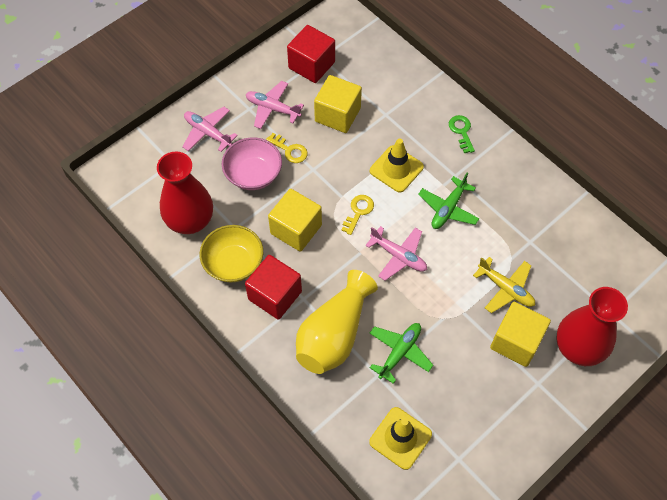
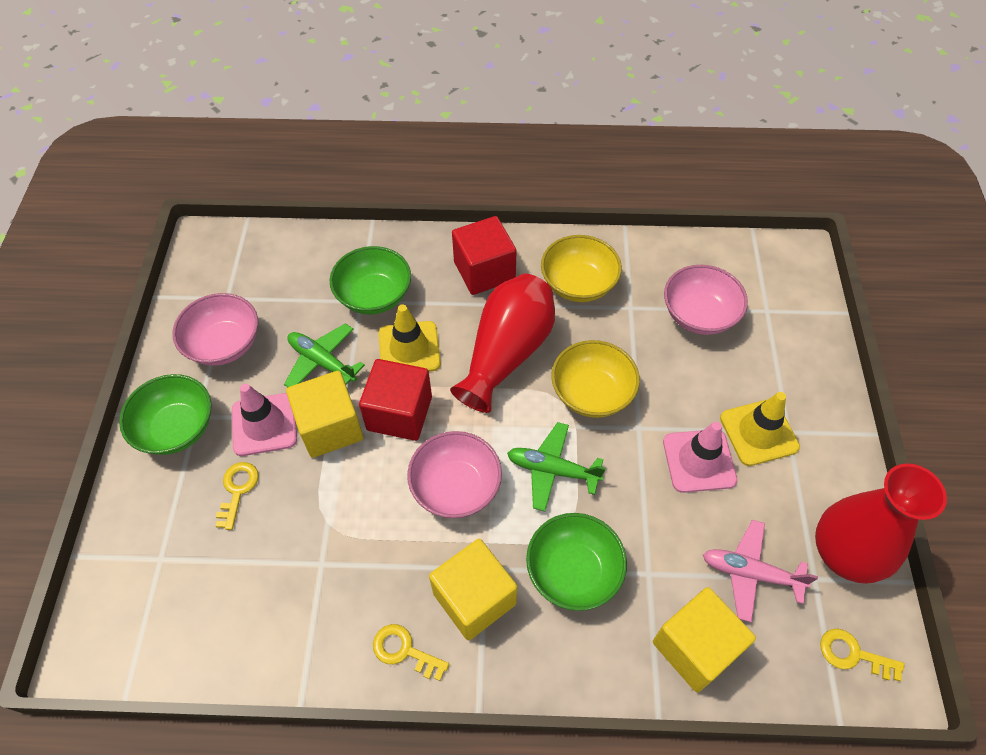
green bowl: 0 -> 3
green key: 1 -> 0
pink bowl: 1 -> 3
pink plane: 3 -> 1
pink traffic cone: 0 -> 2
yellow bowl: 1 -> 2
yellow key: 2 -> 3
yellow plane: 1 -> 0
yellow vase: 1 -> 0

